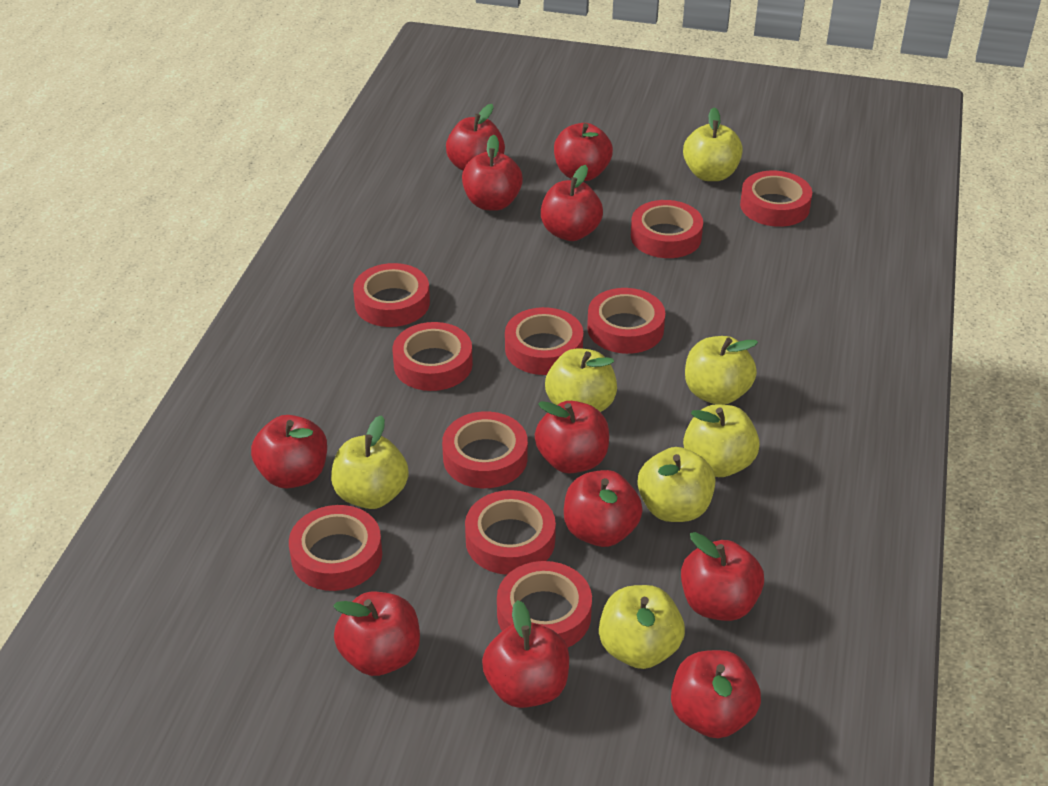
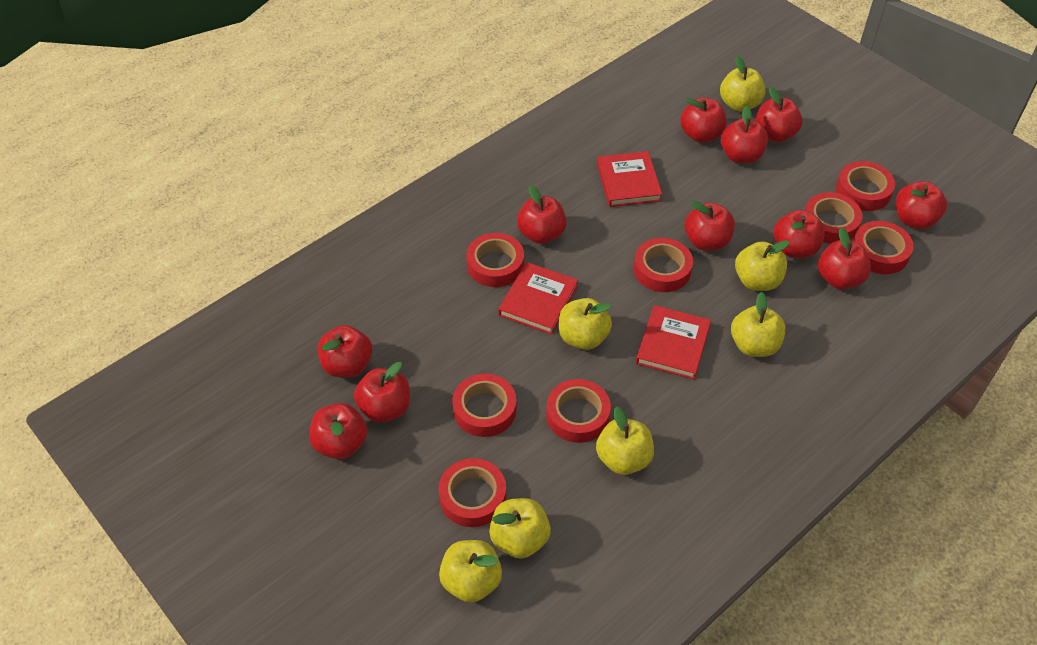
red book: 0 -> 3
red tape: 10 -> 8

